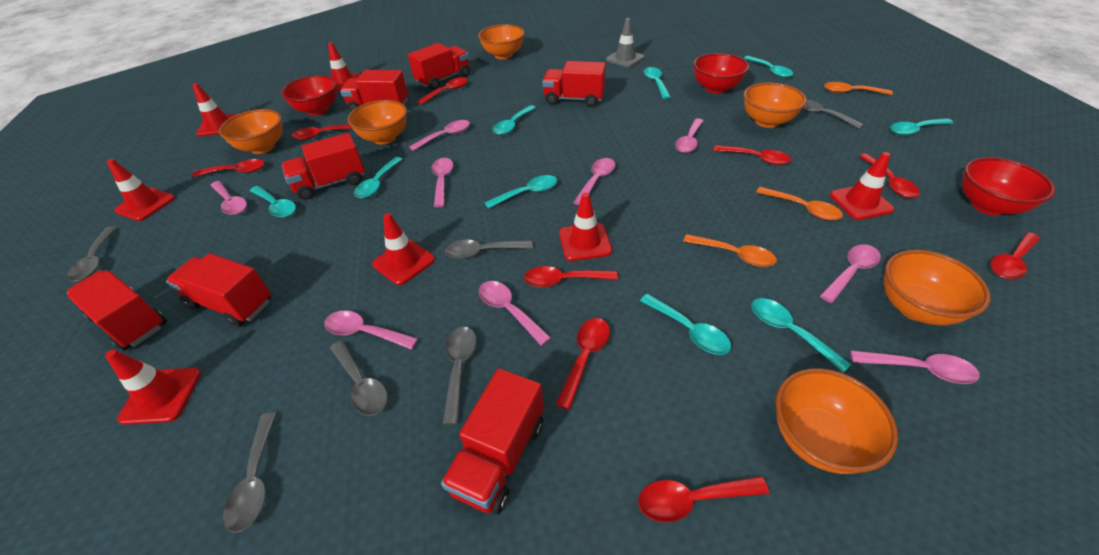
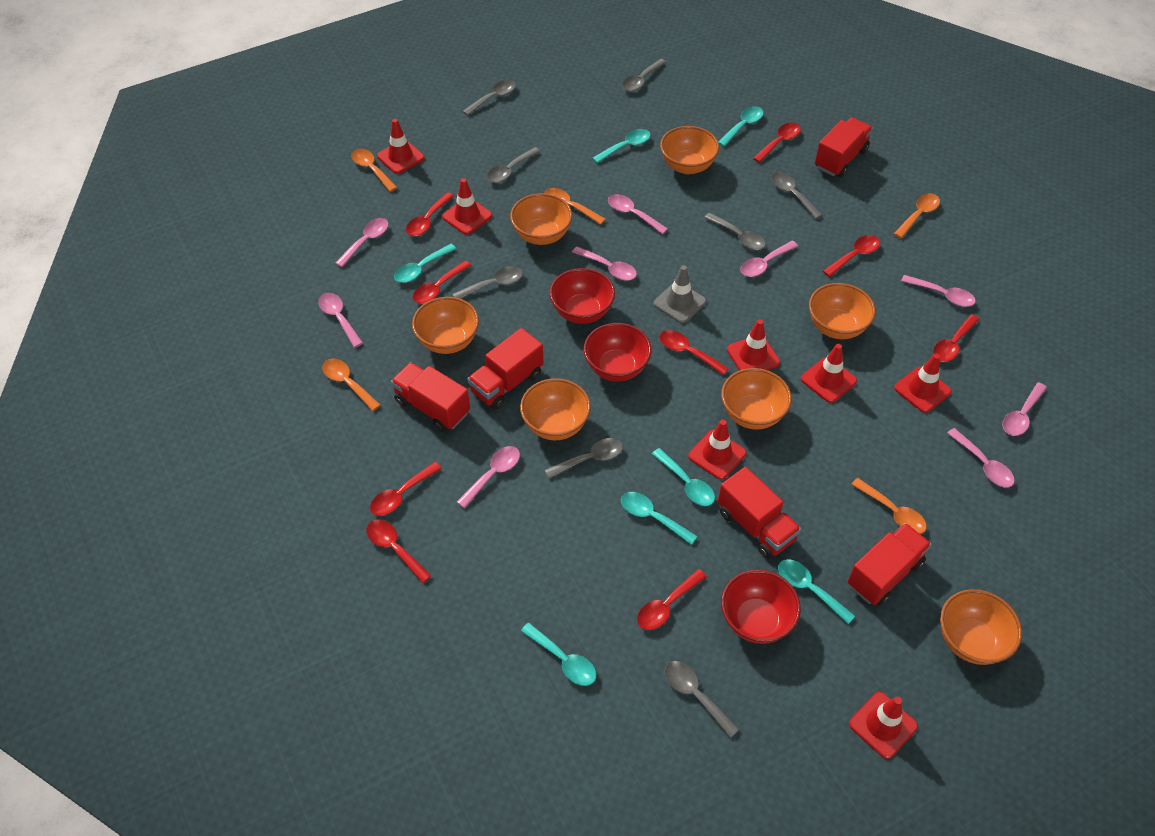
grey spoon: 6 -> 8
orange bowl: 6 -> 7
orange spoon: 3 -> 5
red truck: 7 -> 5
turquoise spoon: 9 -> 7

